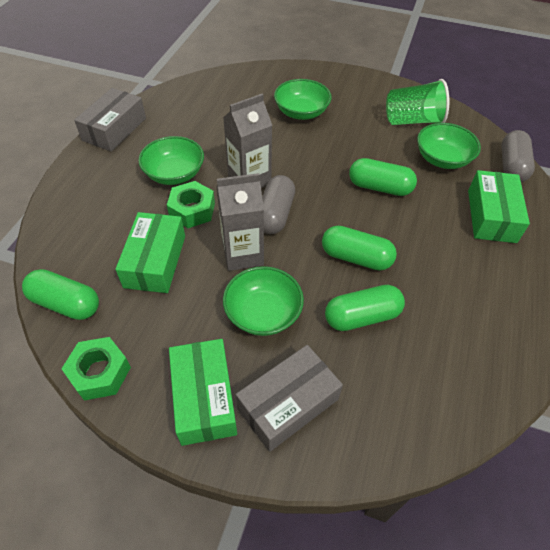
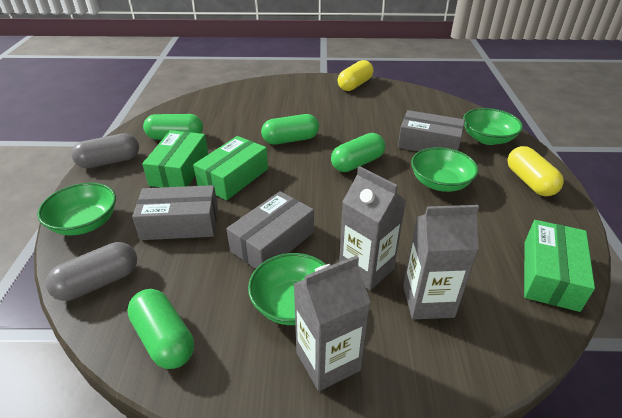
green cup: 1 -> 0
green nut: 2 -> 0
grey box: 2 -> 3
grey carton: 2 -> 3
yellow capsule: 0 -> 2

